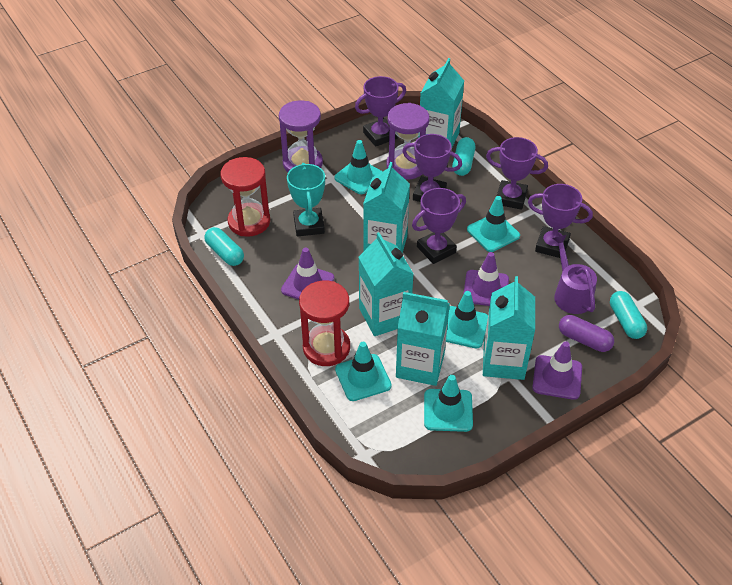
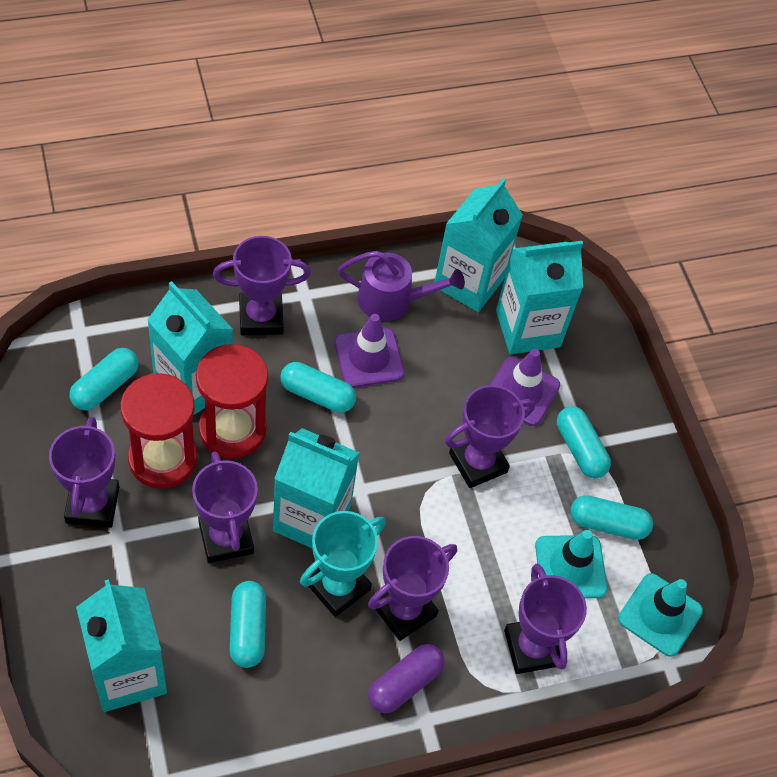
purple hourglass: 2 -> 0
purple traffic cone: 3 -> 2
purple trophy: 5 -> 6
turquoise capsule: 3 -> 5
turquoise traffic cone: 5 -> 2

